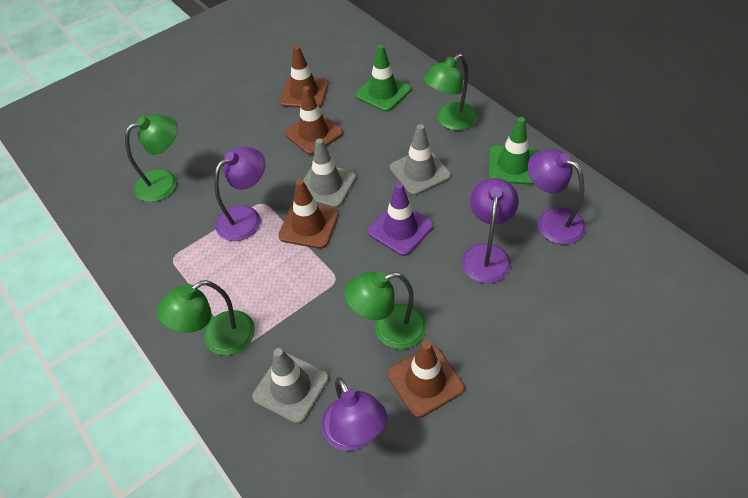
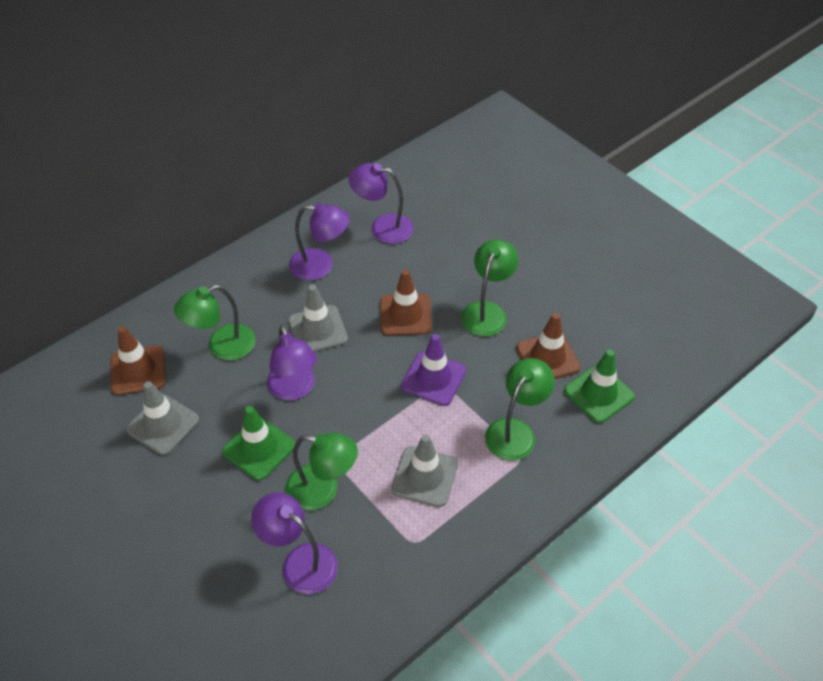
brown traffic cone: 4 -> 3

